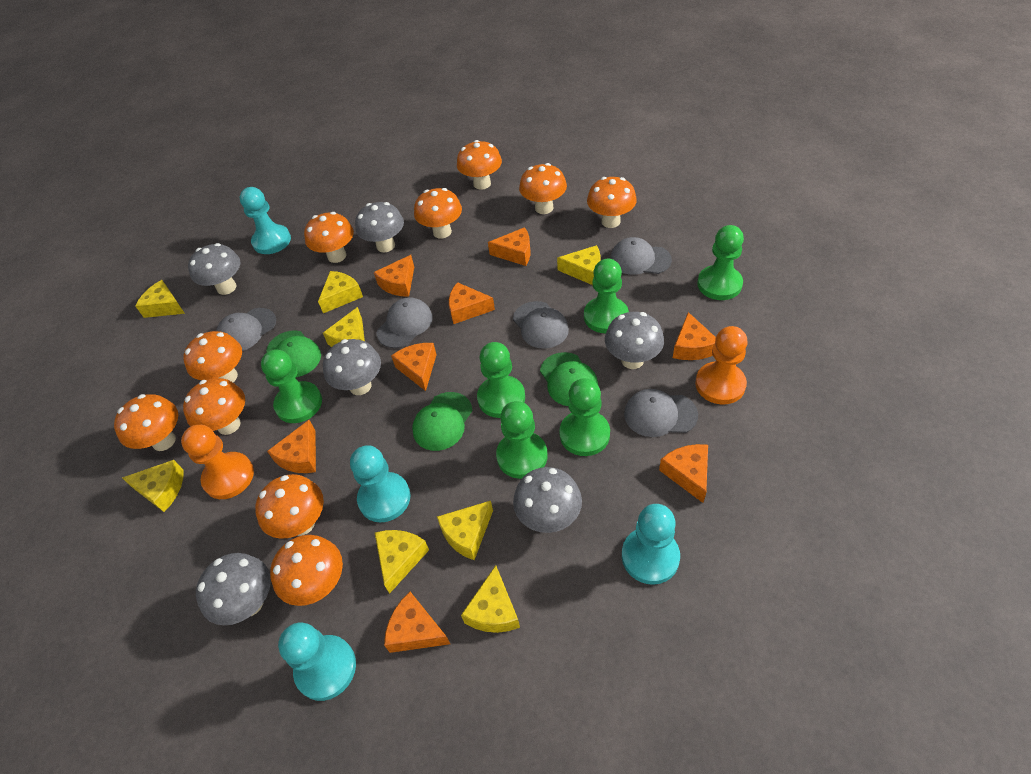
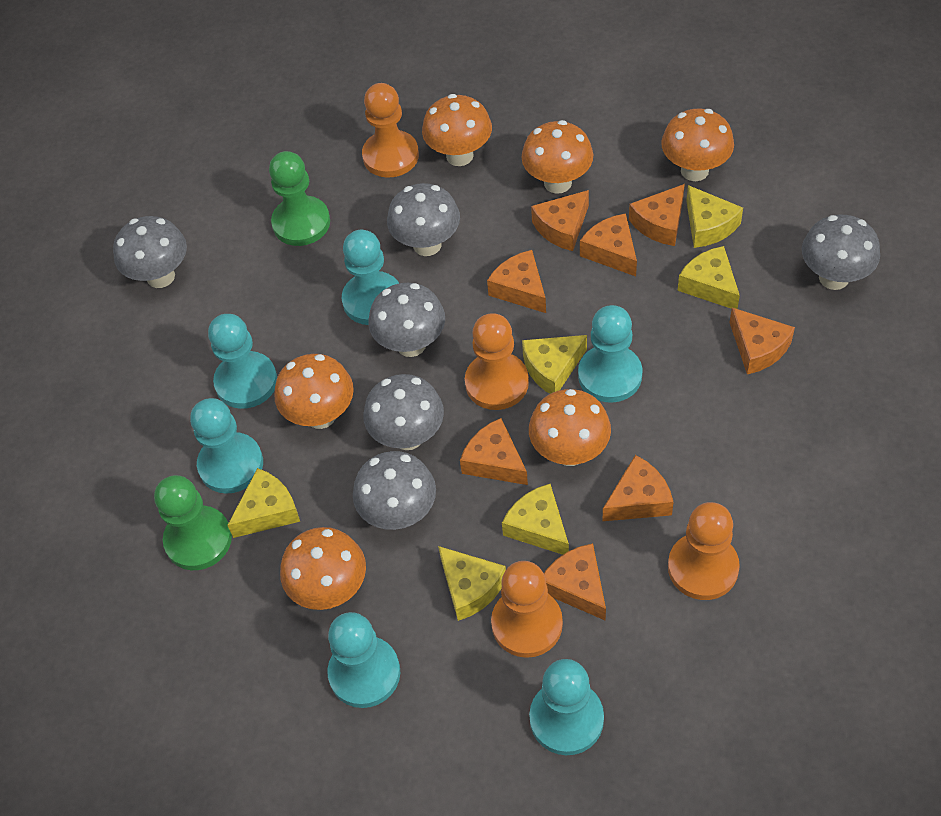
green cap: 3 -> 0
green pawn: 6 -> 2
grey cap: 5 -> 0
orange mushroom: 10 -> 6
orange pawn: 2 -> 4
turquoise pawn: 4 -> 6
yellow cheese: 8 -> 6

